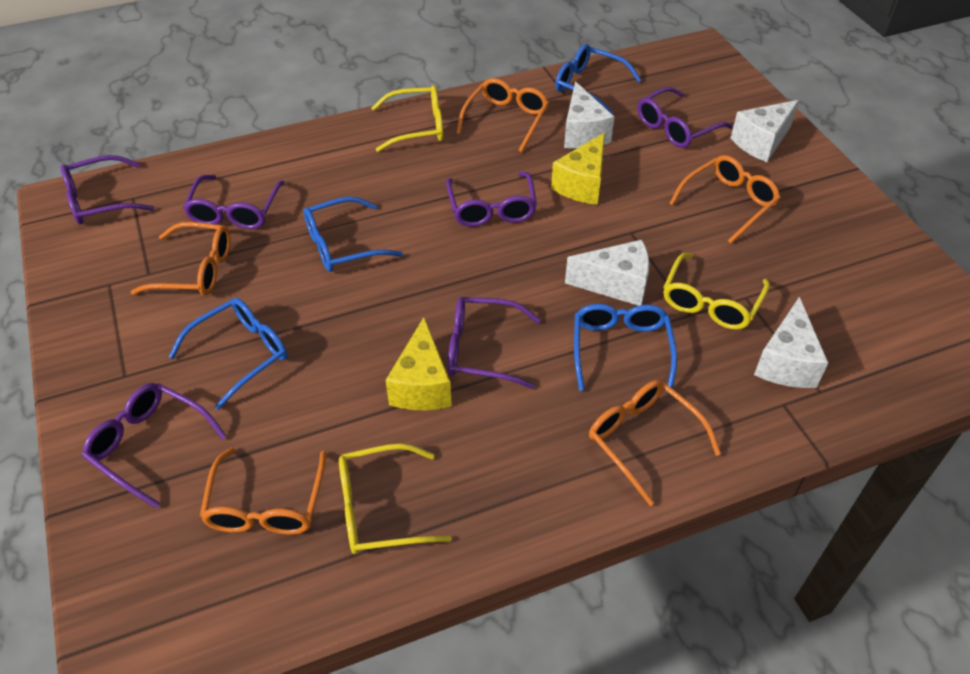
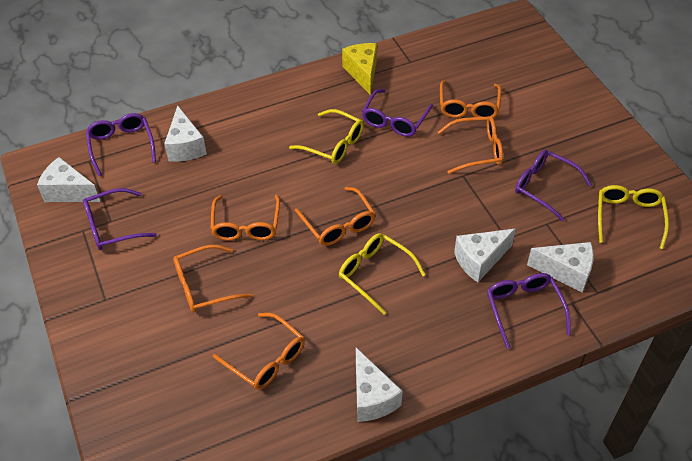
blue glasses: 4 -> 0
orange glasses: 5 -> 6
purple glasses: 6 -> 5
white cheese: 4 -> 5
yellow cheese: 2 -> 1

